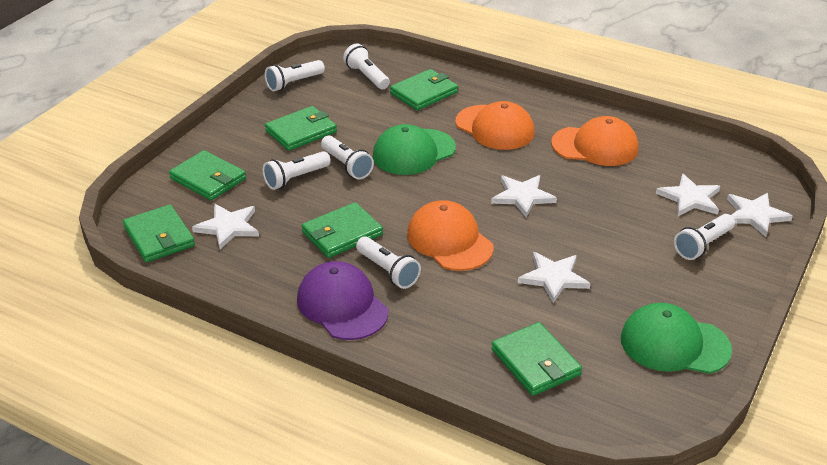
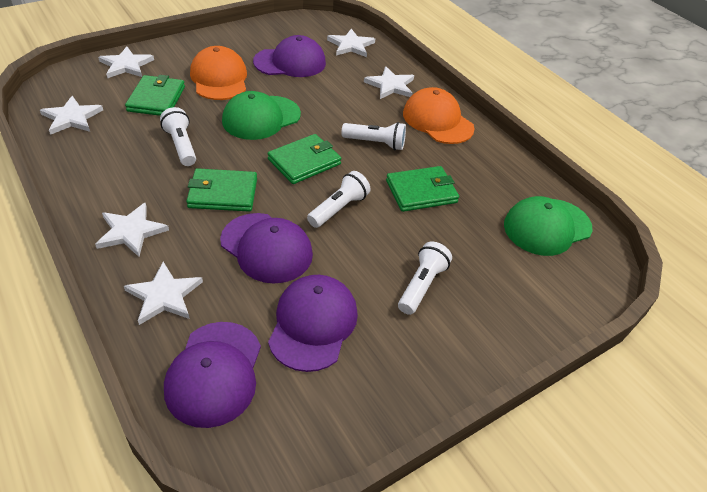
green wallet: 6 -> 4
orange cap: 3 -> 2
purple cap: 1 -> 4
white flashlight: 6 -> 4
white star: 5 -> 6

